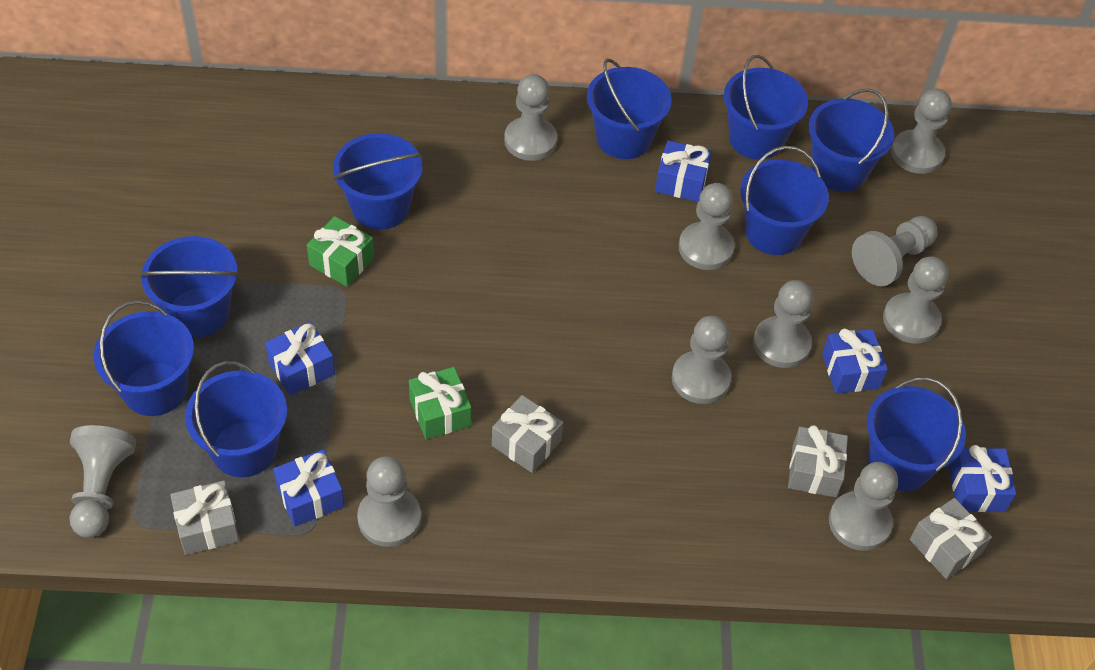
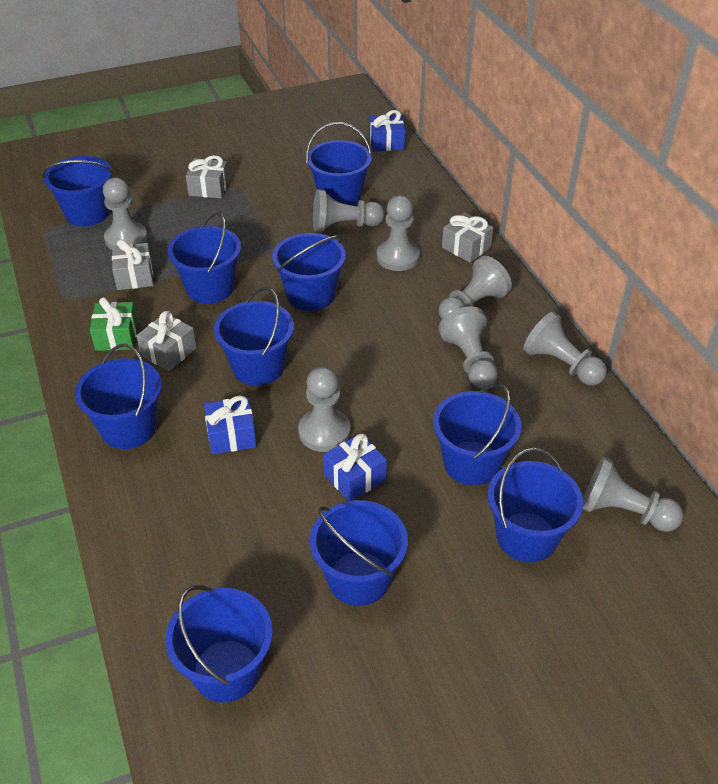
blue bucket: 9 -> 10
blue gift: 5 -> 3
green gift: 2 -> 1
grey pawn: 10 -> 8

